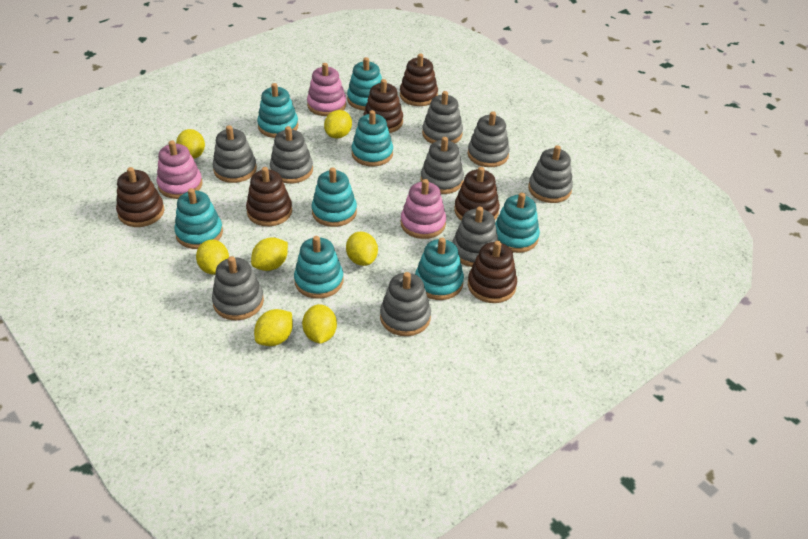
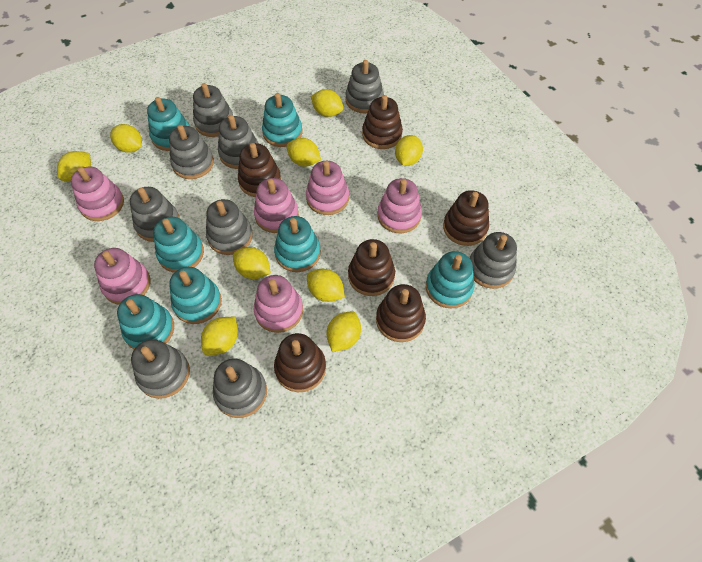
pink stacking toy: 3 -> 6
turquoise stacking toy: 8 -> 7
yellow lemon: 7 -> 9

